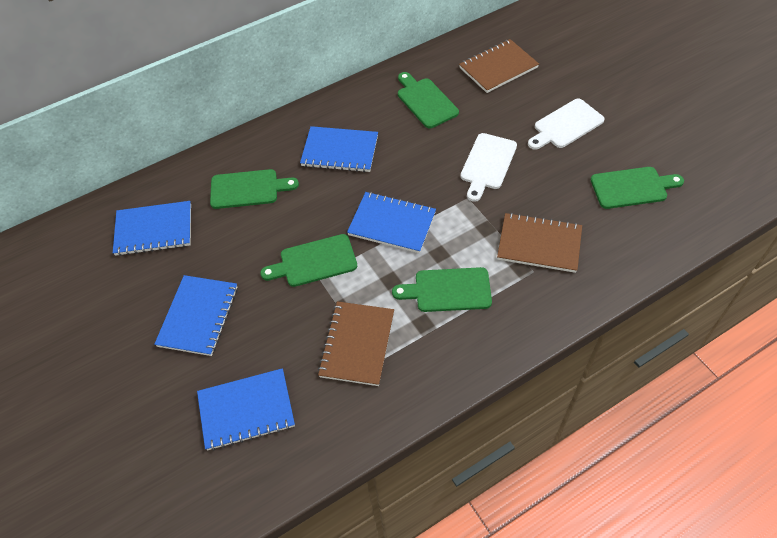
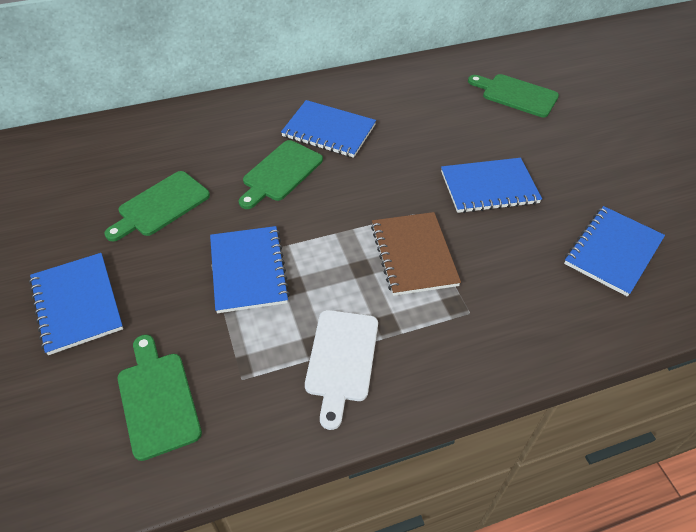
brown notebook: 3 -> 1
green cutting board: 5 -> 4
white cutting board: 2 -> 1

